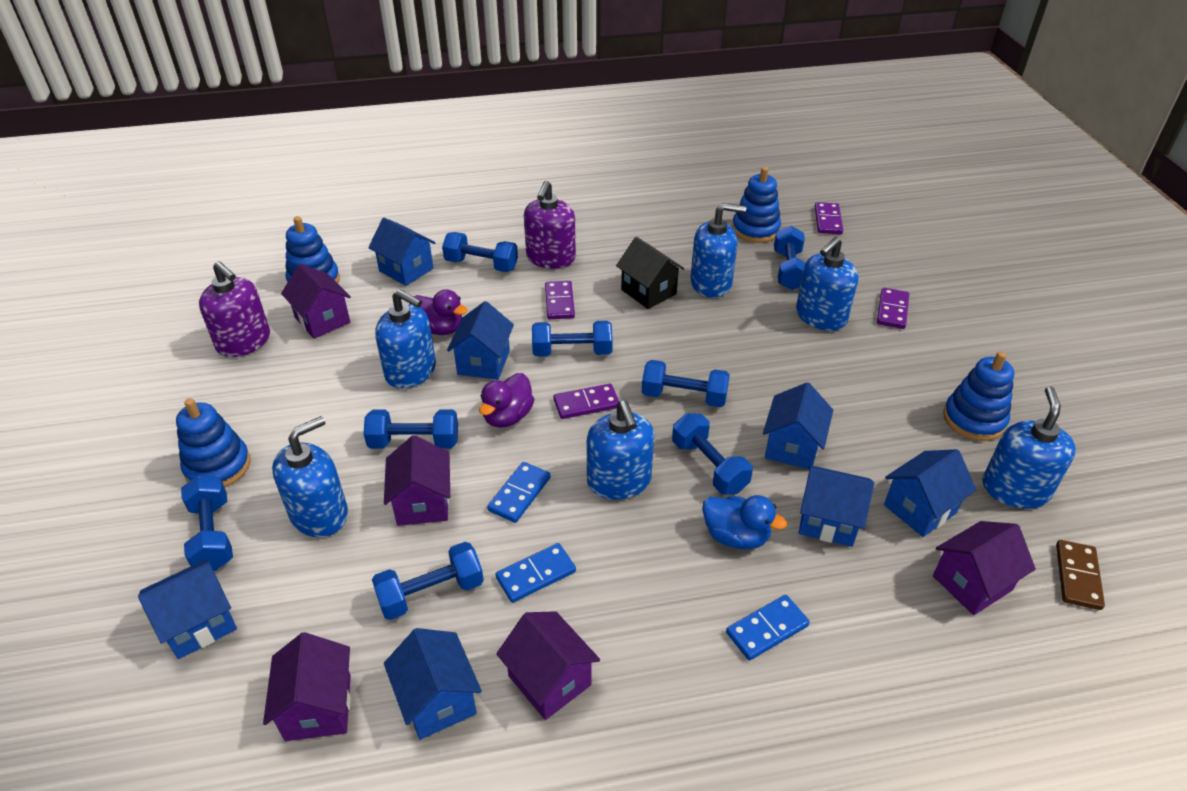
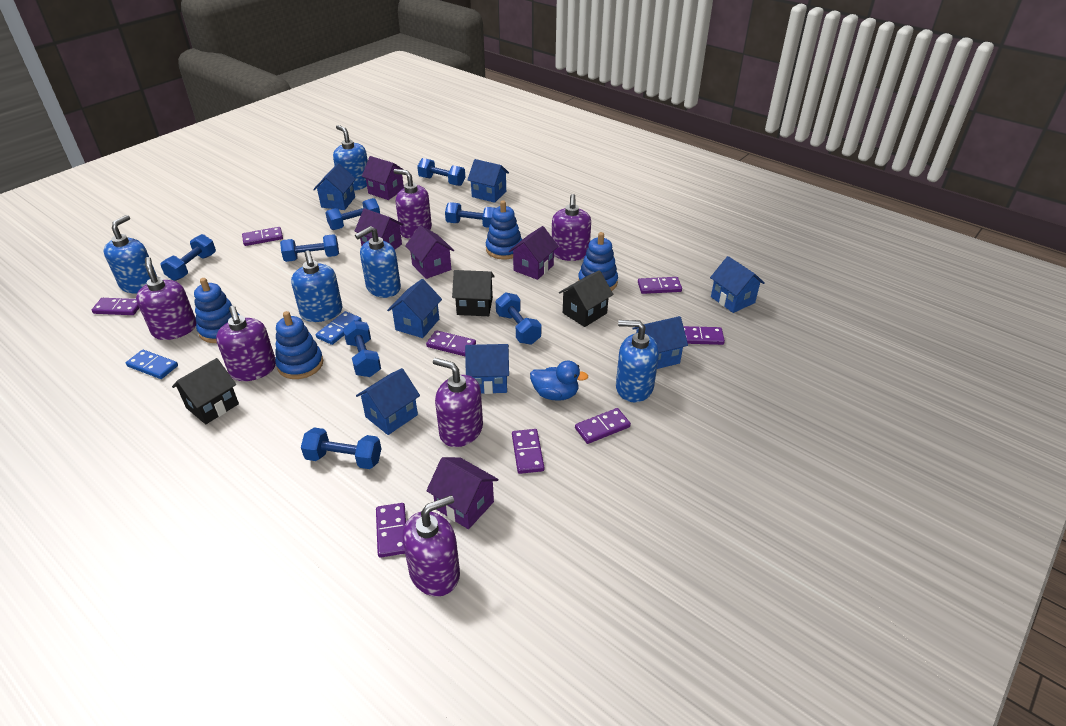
black house: 1 -> 3
blue domino: 3 -> 2
blue soap dispenser: 6 -> 5
brown domino: 1 -> 0
purple domino: 4 -> 8
purple duck: 2 -> 0
purple soap dispenser: 2 -> 6

